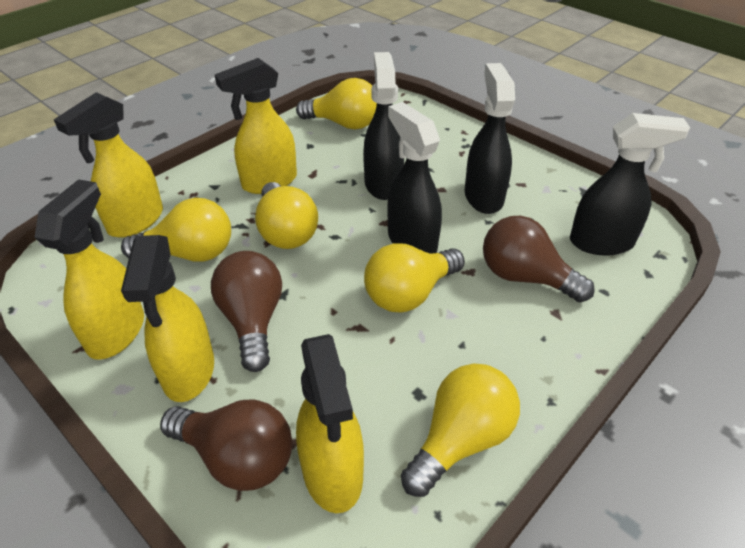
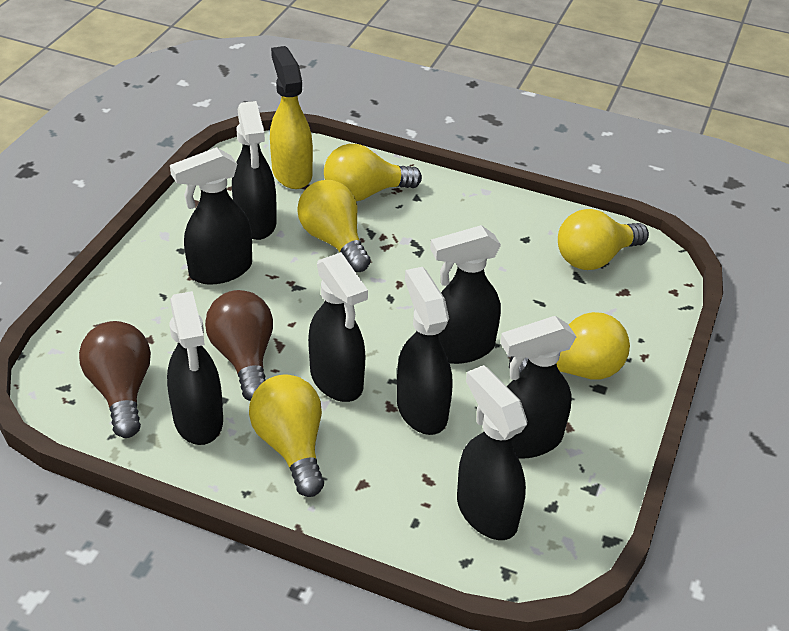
black spray bottle: 4 -> 8
brown light bulb: 3 -> 2
yellow spray bottle: 5 -> 1

